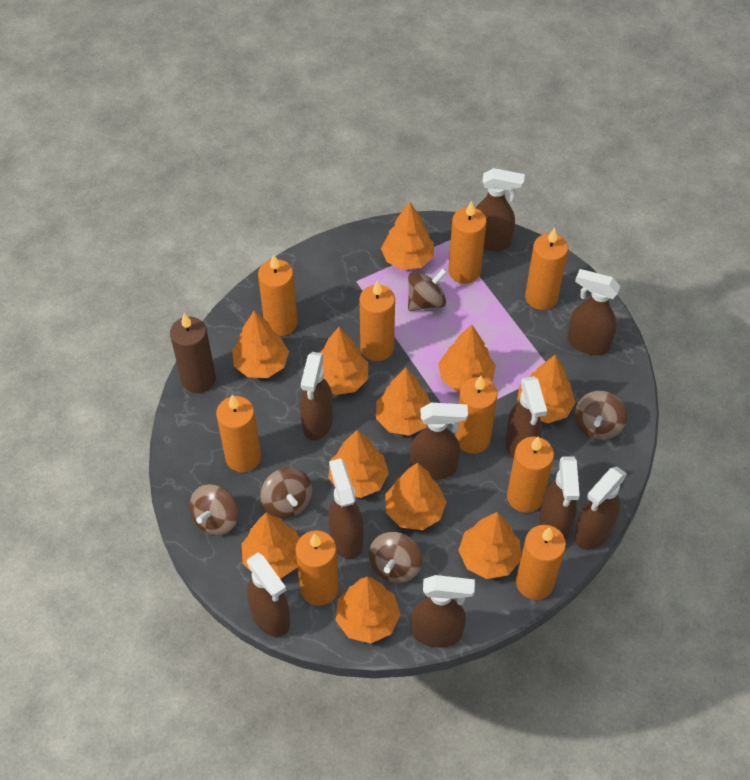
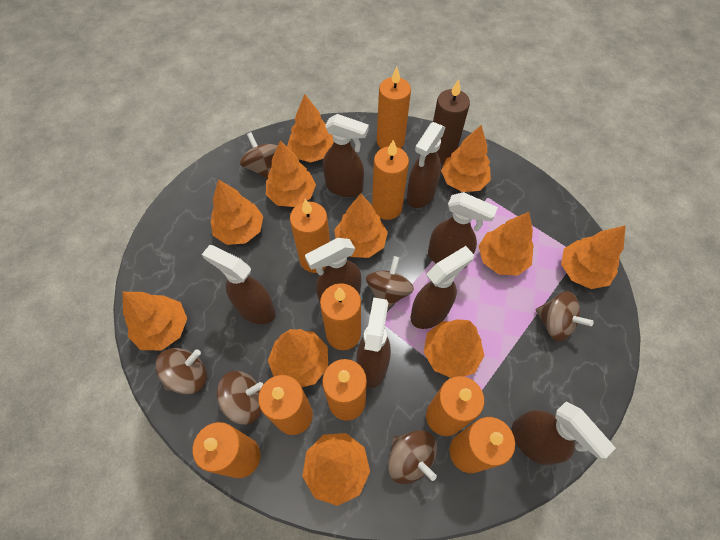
brown spinning top: 5 -> 6
brown spray bottle: 10 -> 8

